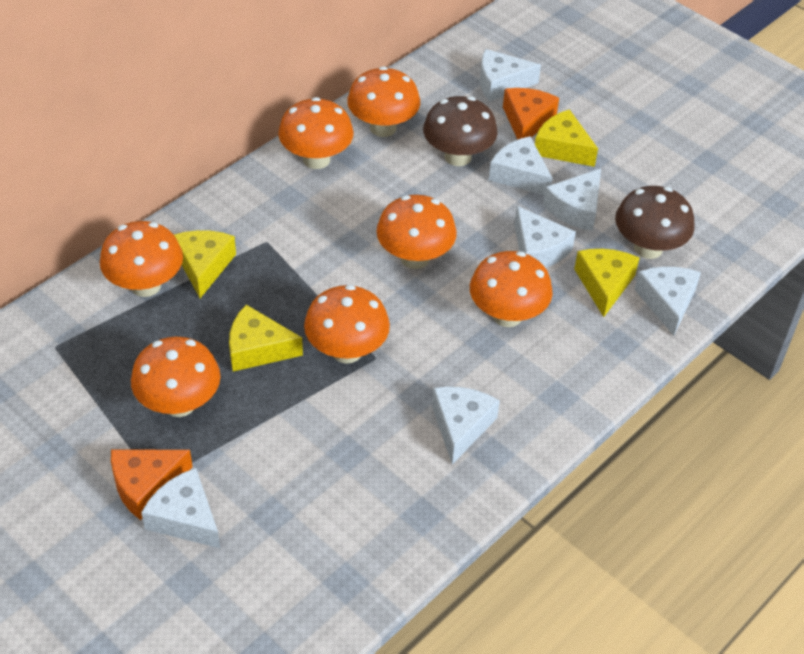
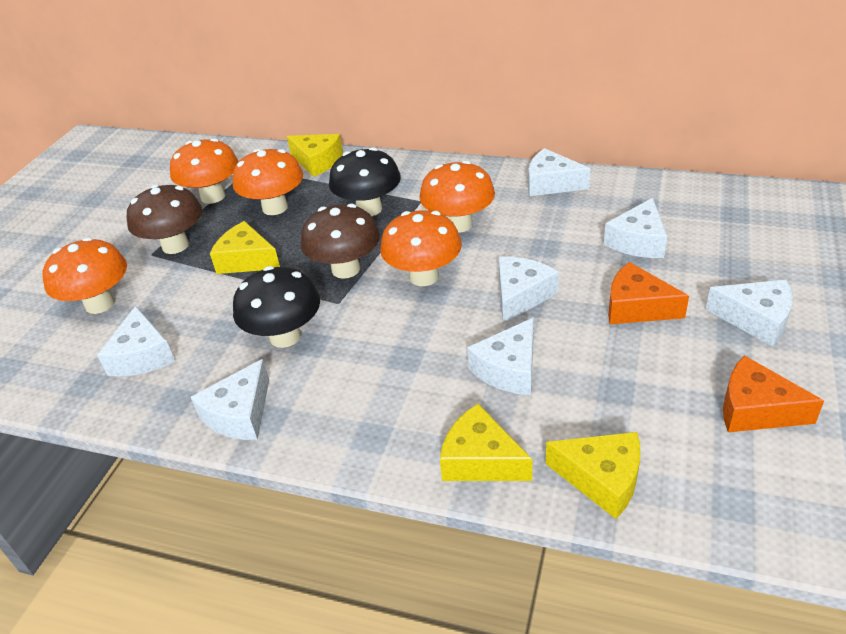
black mushroom: 0 -> 2
orange mushroom: 7 -> 5

